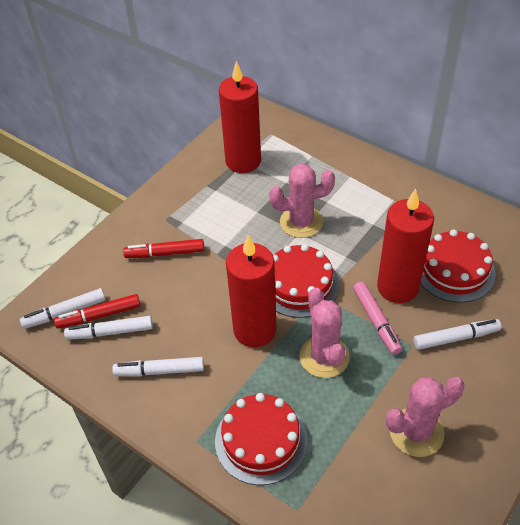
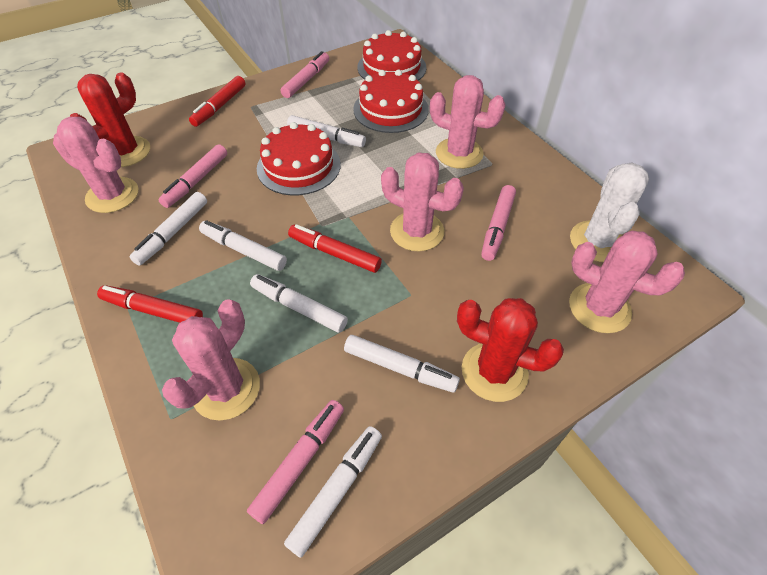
pink cactus: 3 -> 5
pink marker: 1 -> 4
red cactus: 0 -> 2
red candle: 3 -> 0
red marker: 2 -> 3
white cactus: 0 -> 1
white marker: 4 -> 6

